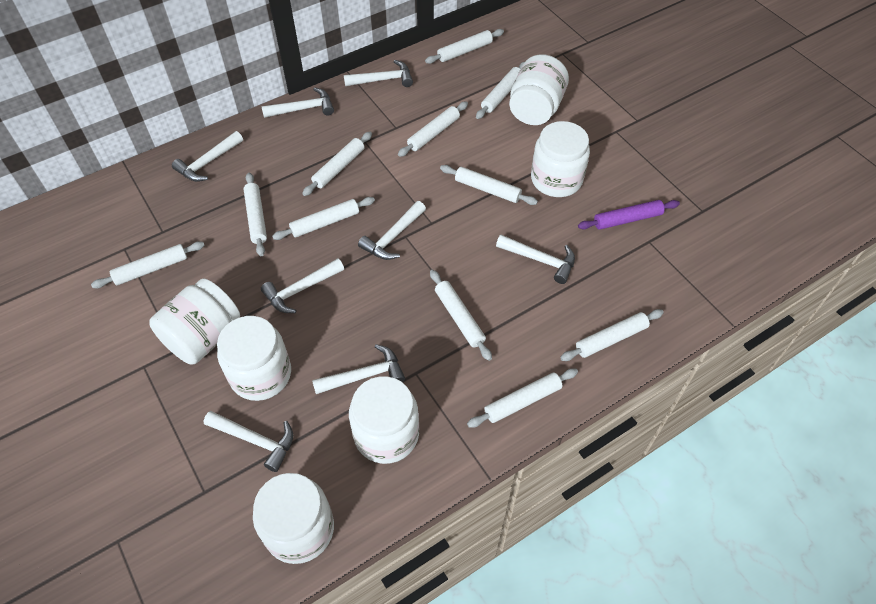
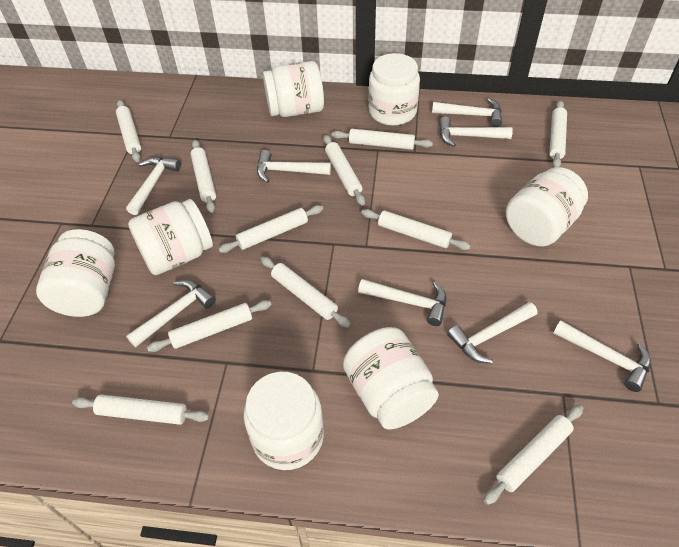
purple rolling pin: 1 -> 0
white jar: 6 -> 7

